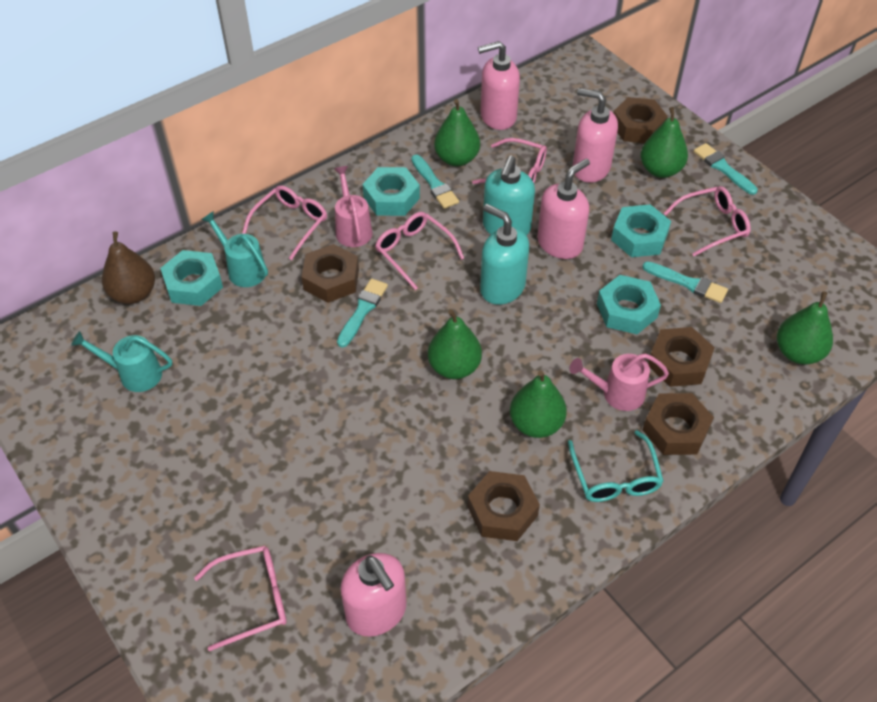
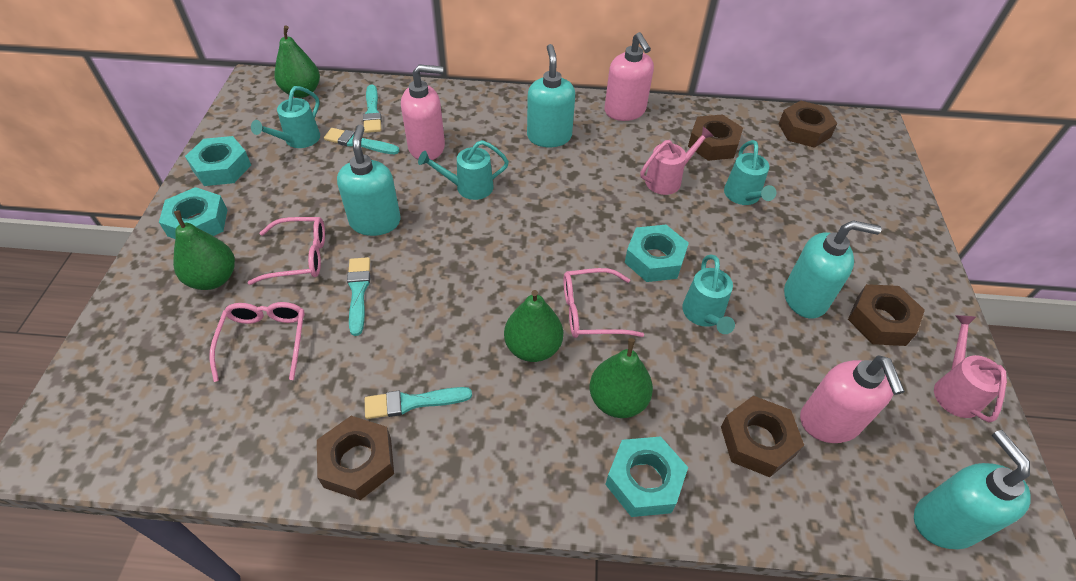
brown pear: 1 -> 0
green pear: 5 -> 4
pink glasses: 5 -> 3
pink soap dispenser: 4 -> 3
turquoise glasses: 1 -> 0
turquoise soap dispenser: 2 -> 4
turquoise watering can: 2 -> 4

